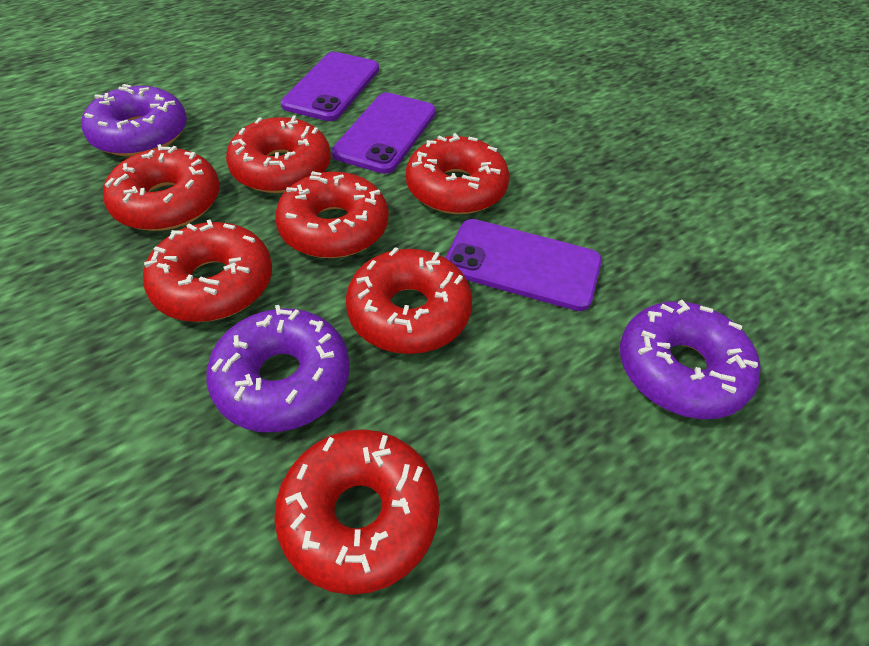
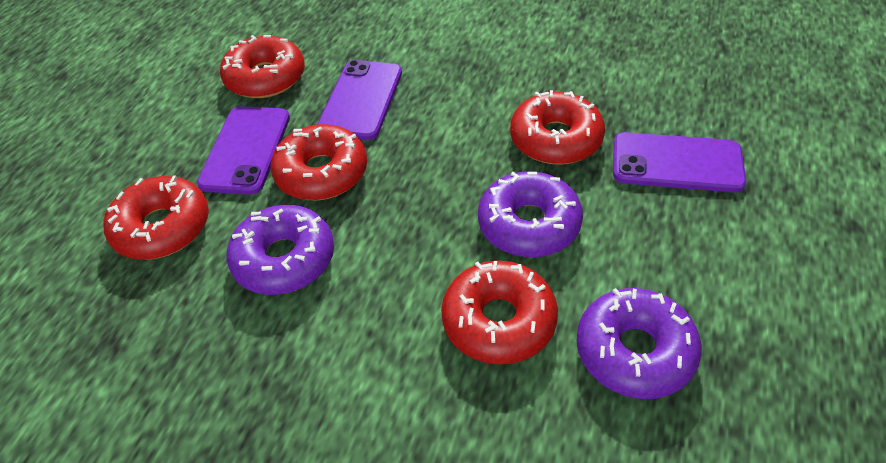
red donut: 7 -> 5

